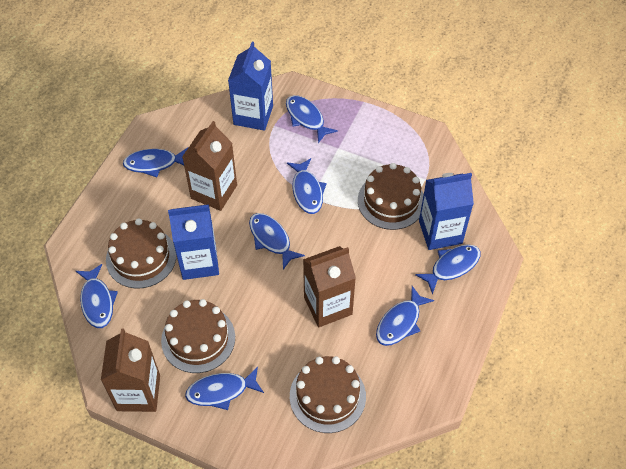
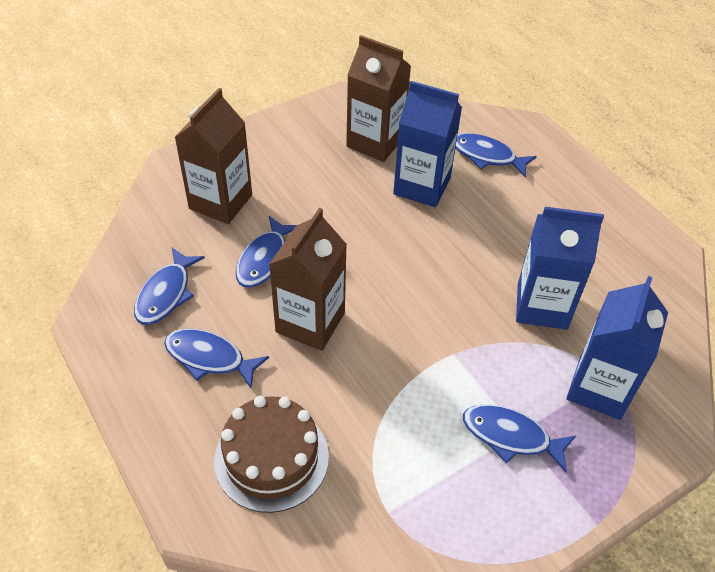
blue fish: 8 -> 5
brown cake: 4 -> 1

